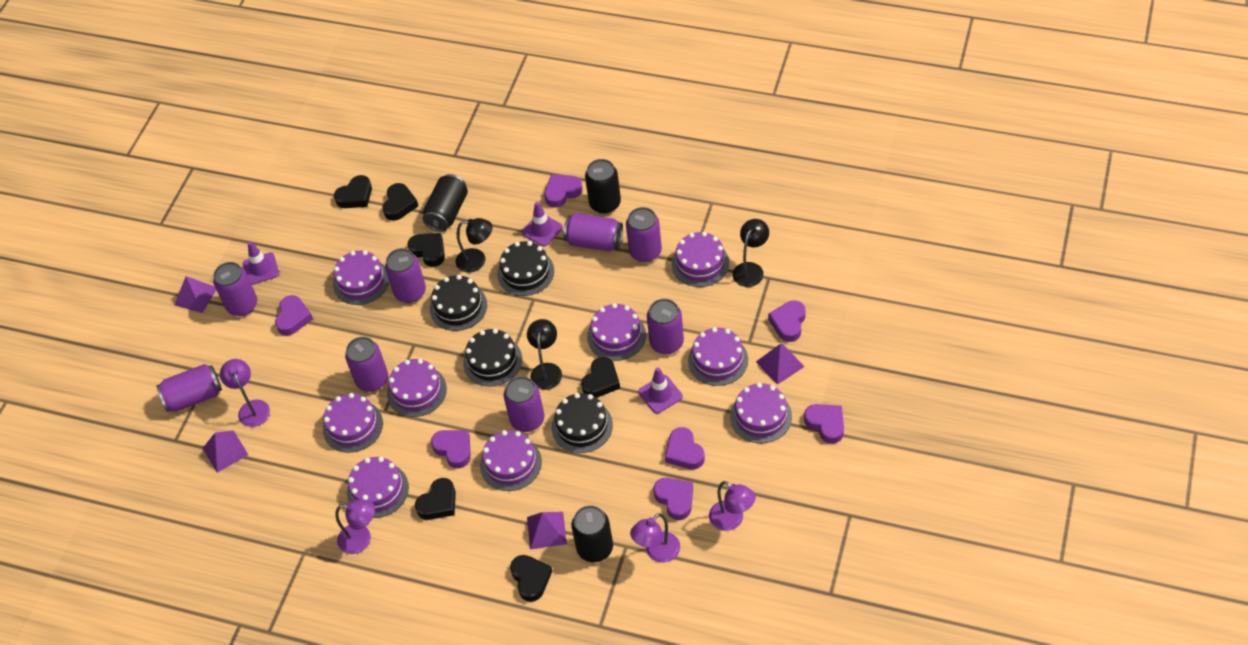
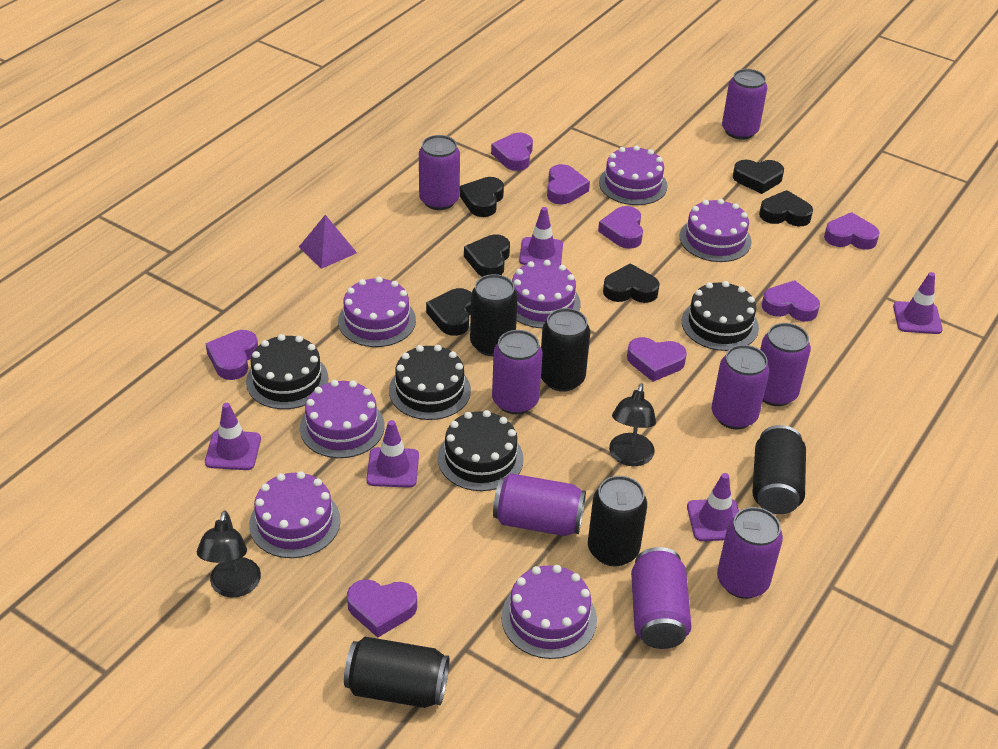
black can: 3 -> 5
black lamp: 3 -> 2
purple cake: 9 -> 7
purple heart: 7 -> 8
purple lamp: 4 -> 0
purple pyramid: 4 -> 1
purple traffic cone: 3 -> 5

